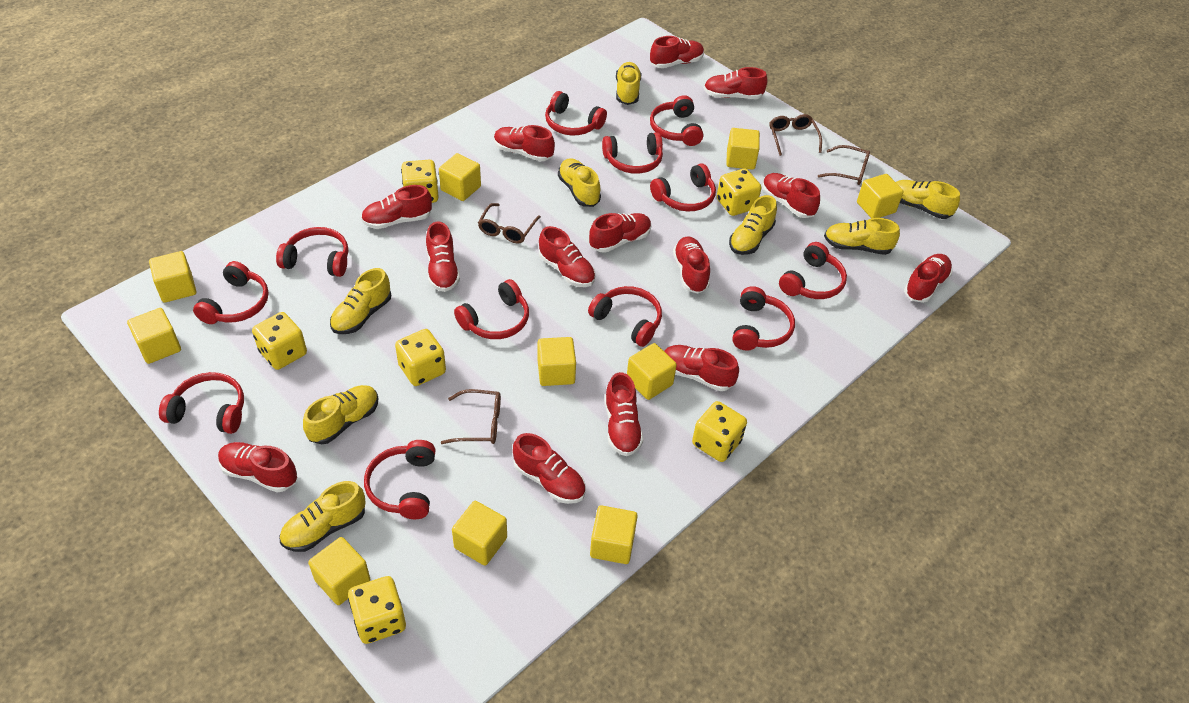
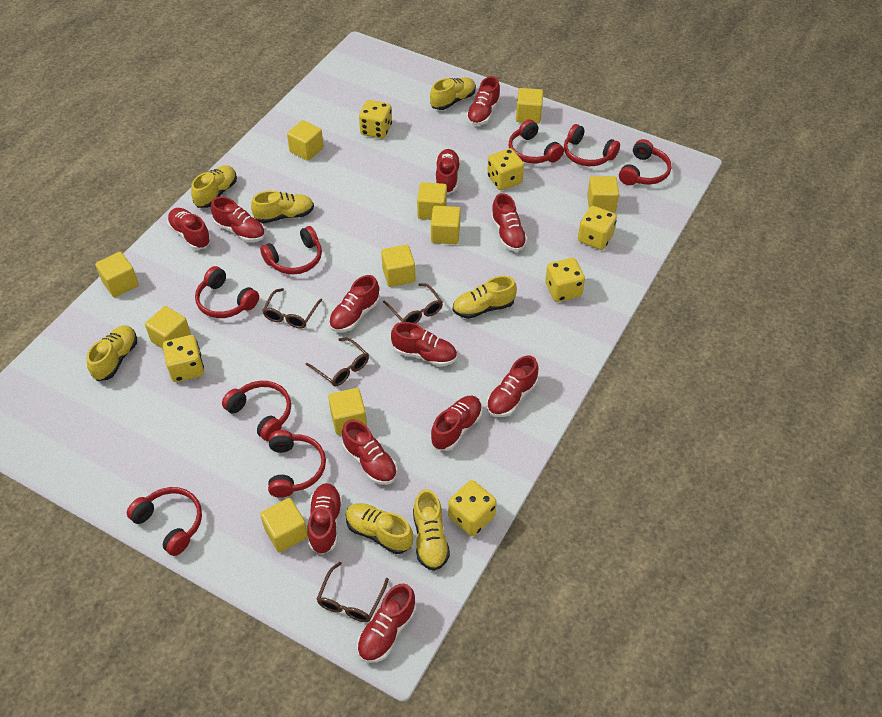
red headphones: 12 -> 8
red shoe: 14 -> 12
yellow shoe: 8 -> 7

